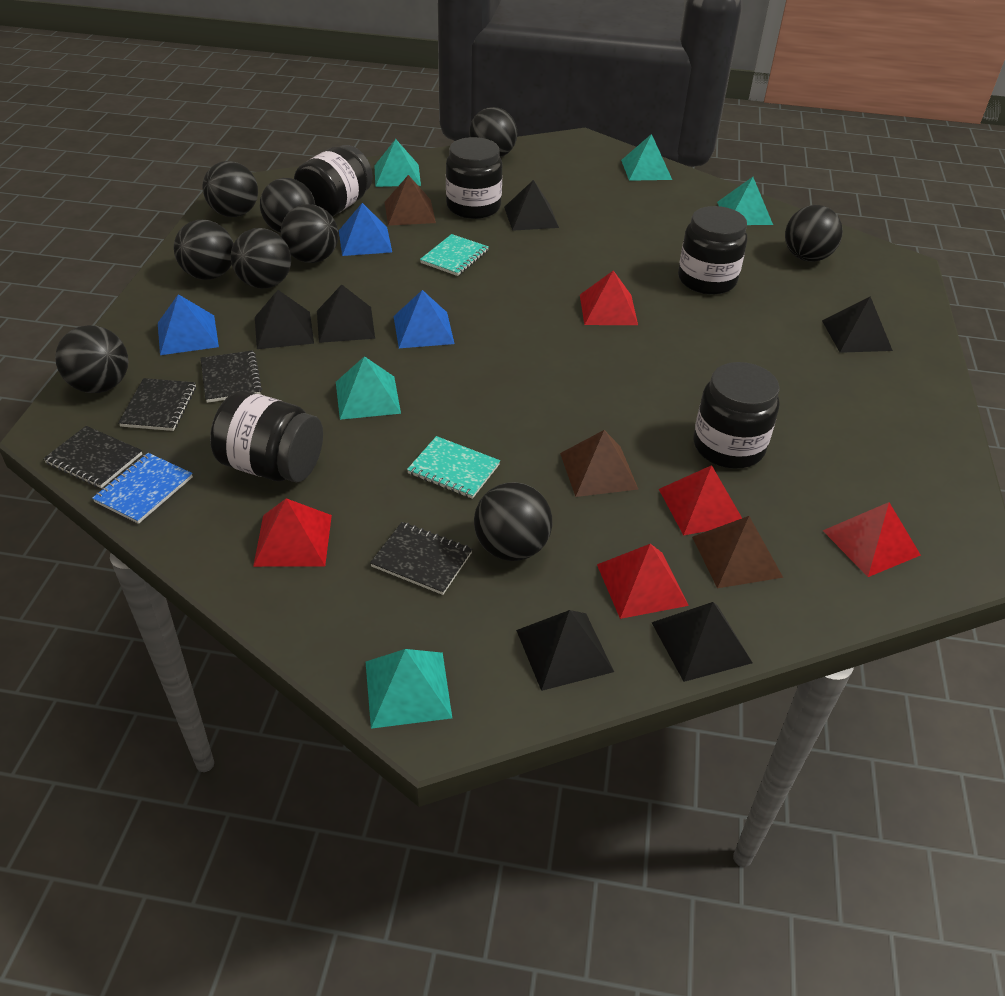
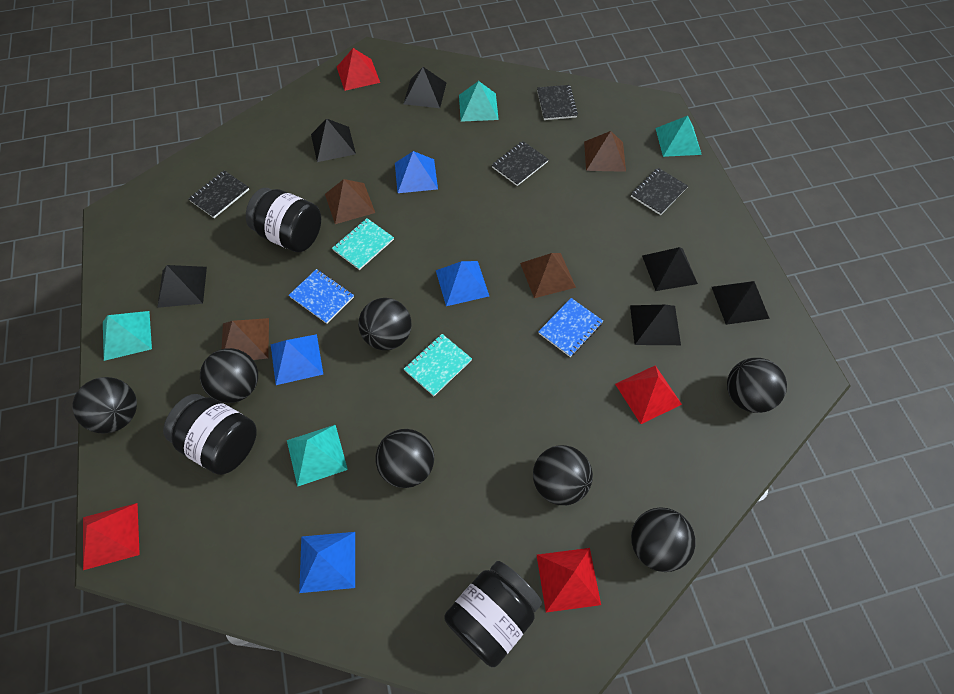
black ball: 9 -> 7
black jar: 5 -> 3
blue notebook: 1 -> 2
blue pyramid: 3 -> 4
brown pyramid: 3 -> 4
red pyramid: 5 -> 4
turquoise pyramid: 5 -> 4

